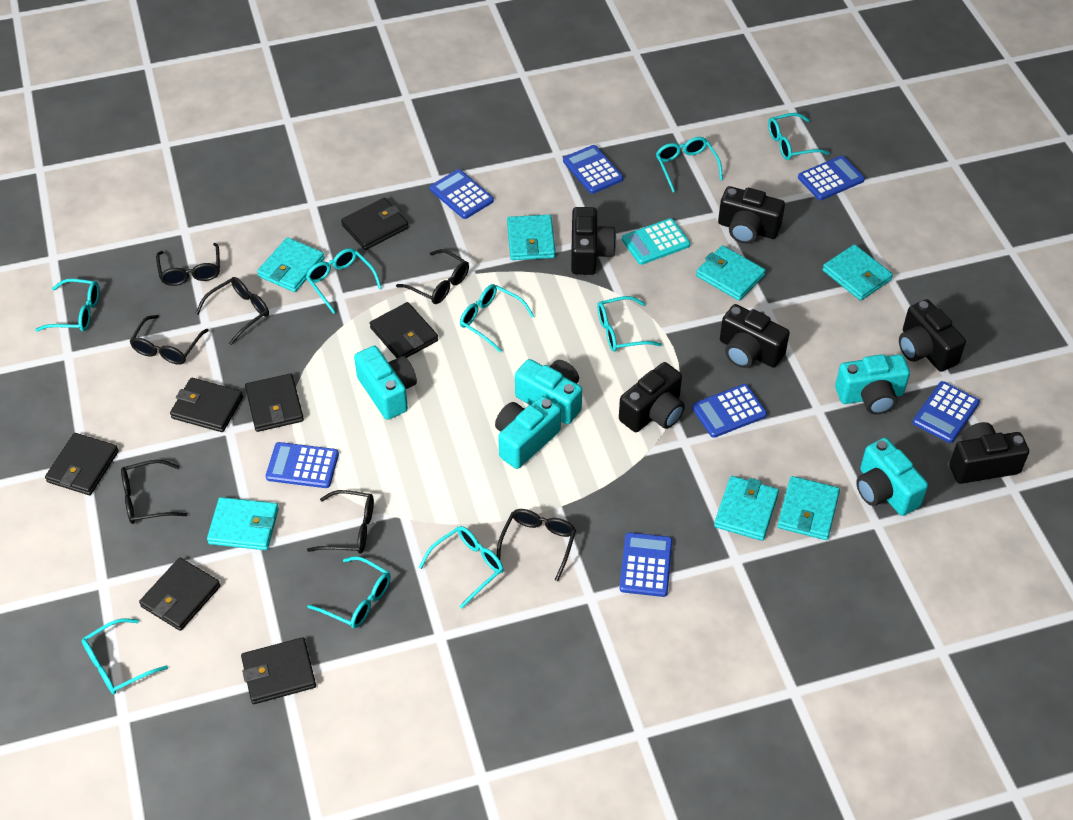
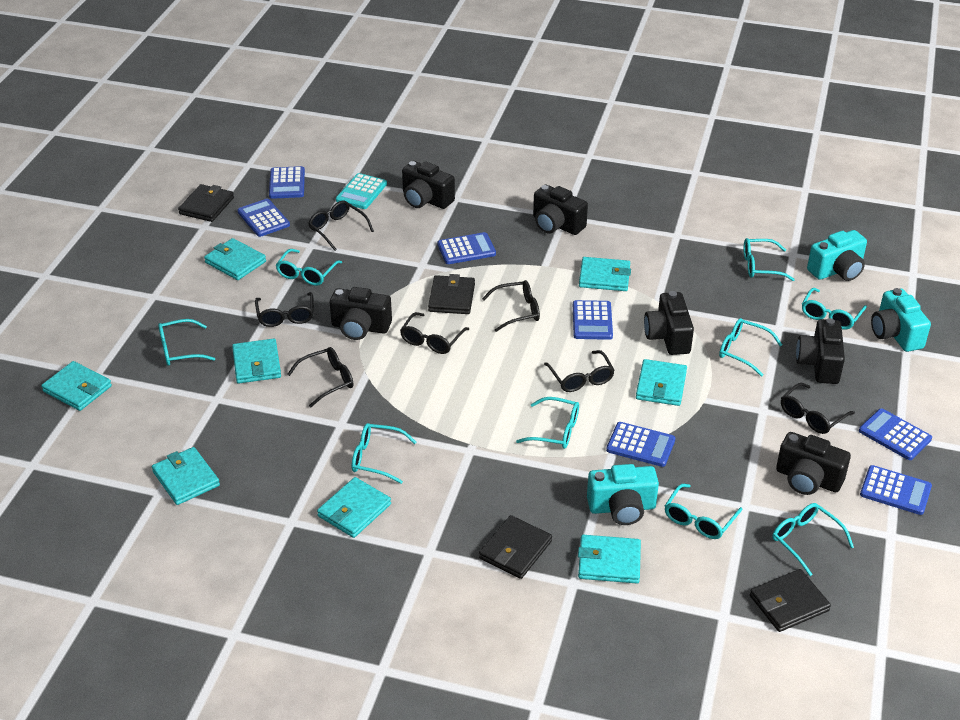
black wallet: 7 -> 4
turquoise camera: 5 -> 3
turquoise wallet: 7 -> 8

